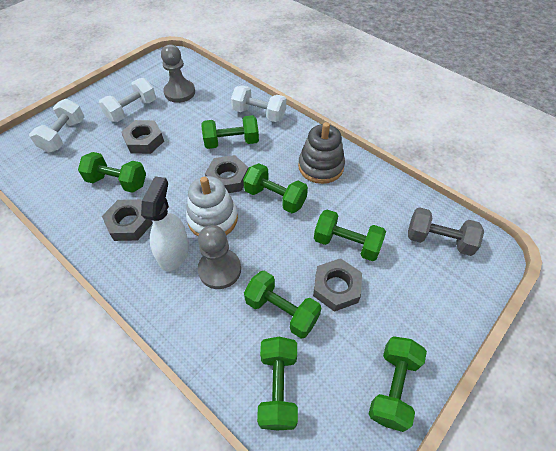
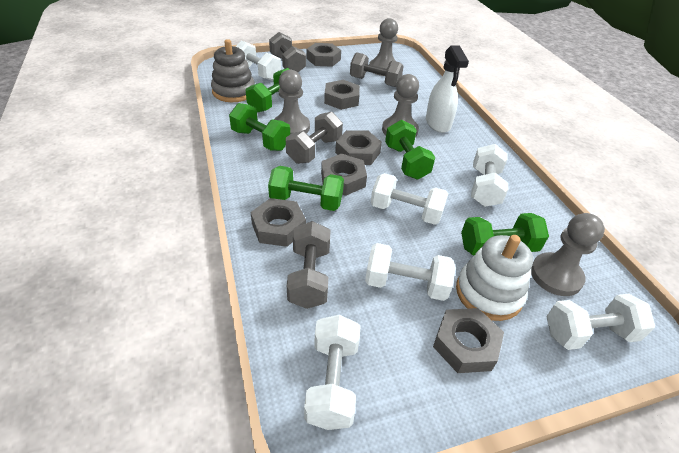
green dumbbell: 7 -> 5
grey dumbbell: 1 -> 4
grey nut: 4 -> 6
grey pawn: 2 -> 4
white dumbbell: 3 -> 6

